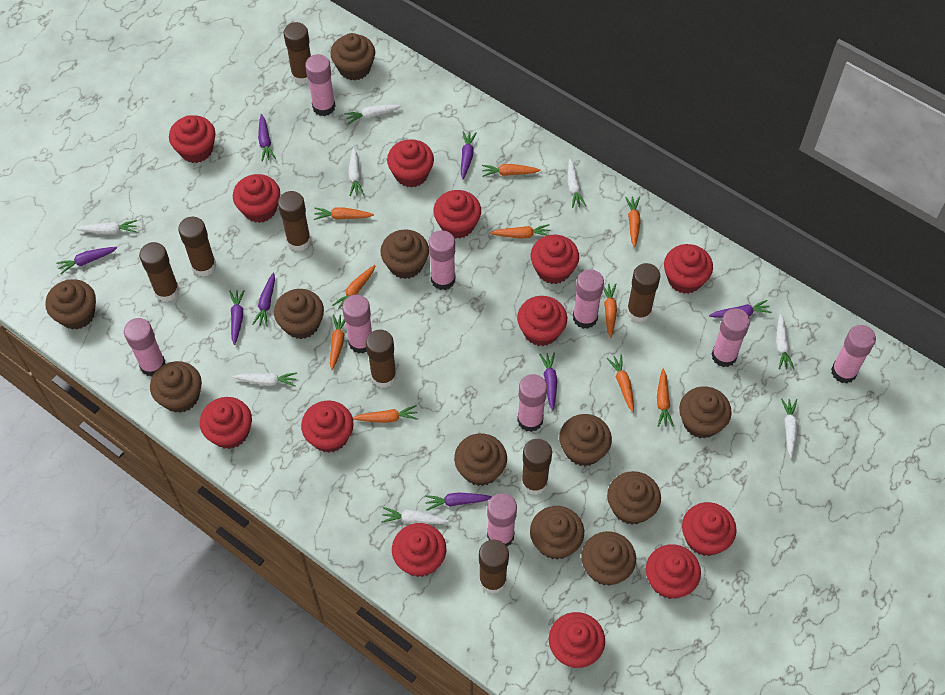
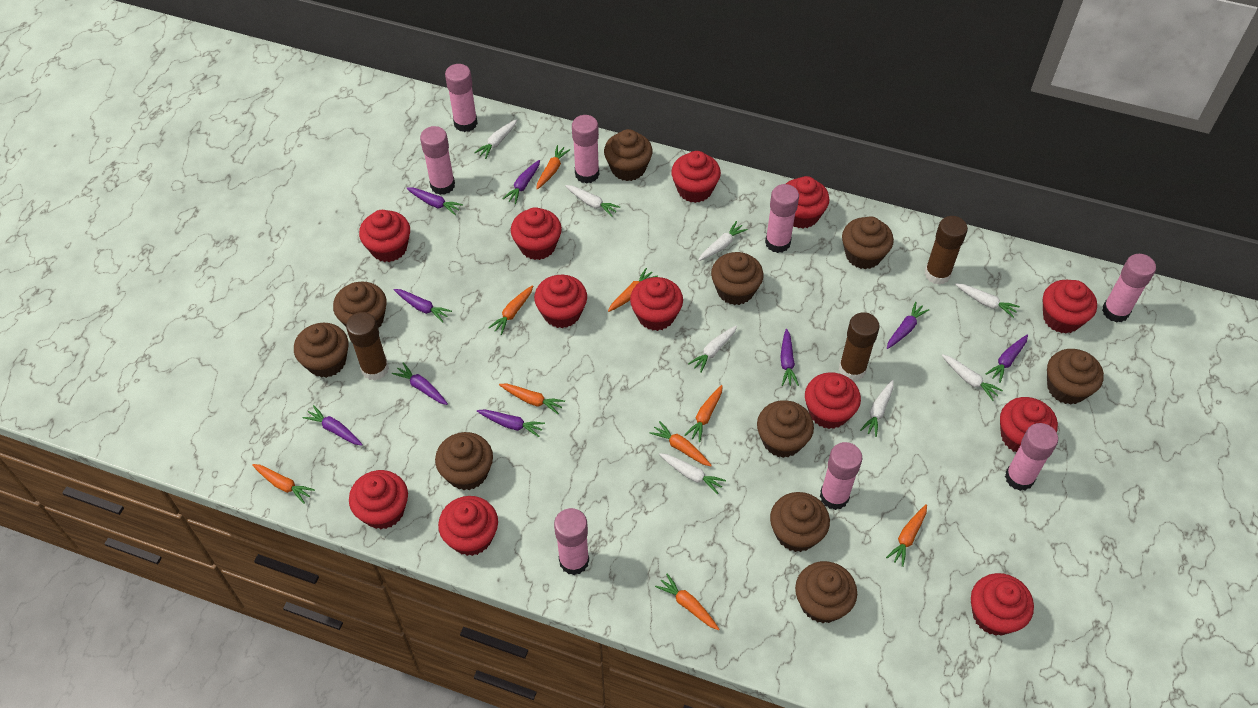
brown cupcake: 11 -> 10
brown glue stick: 8 -> 3
orange carrot: 10 -> 9
pink glue stick: 9 -> 8
purple carrot: 8 -> 9
red cupcake: 13 -> 12

